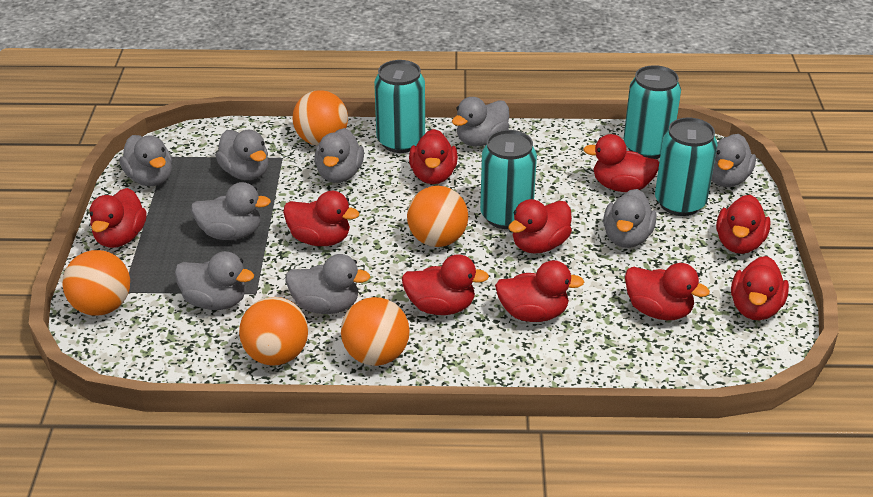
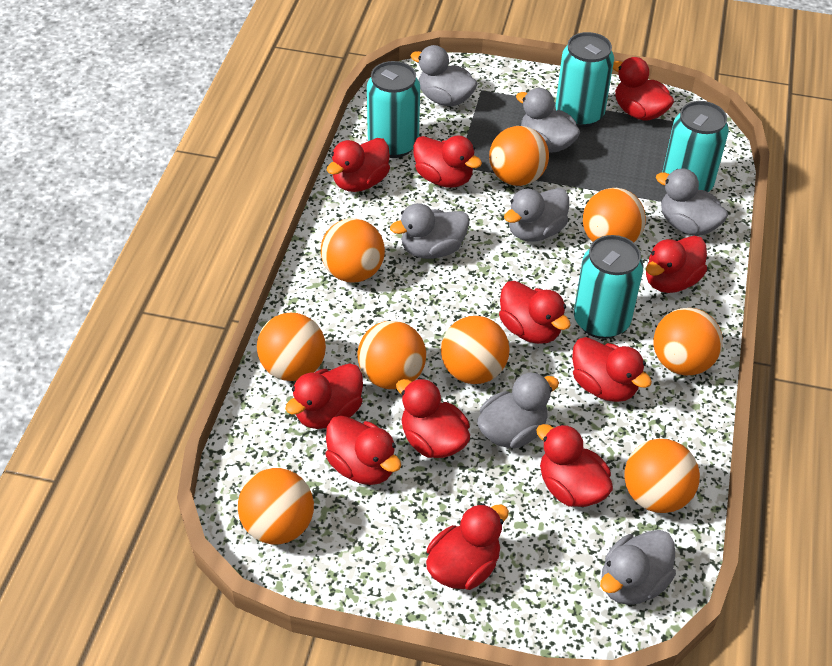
grey duck: 9 -> 7
orange ball: 5 -> 9
red duck: 10 -> 11

